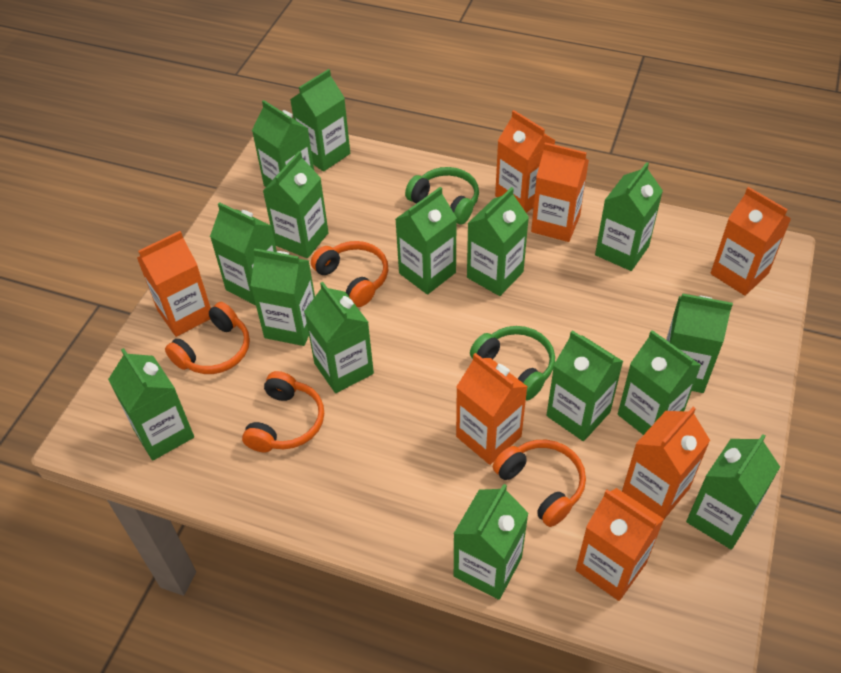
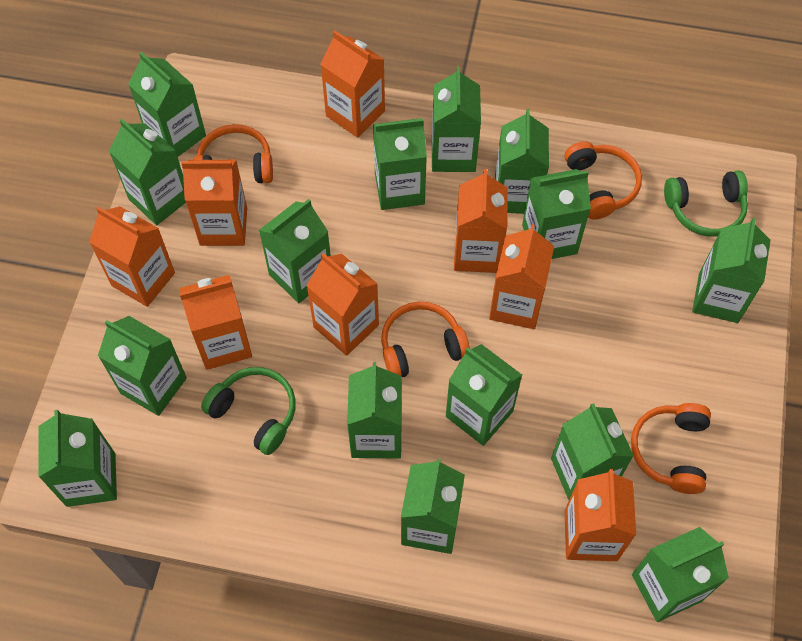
orange carton: 7 -> 8

